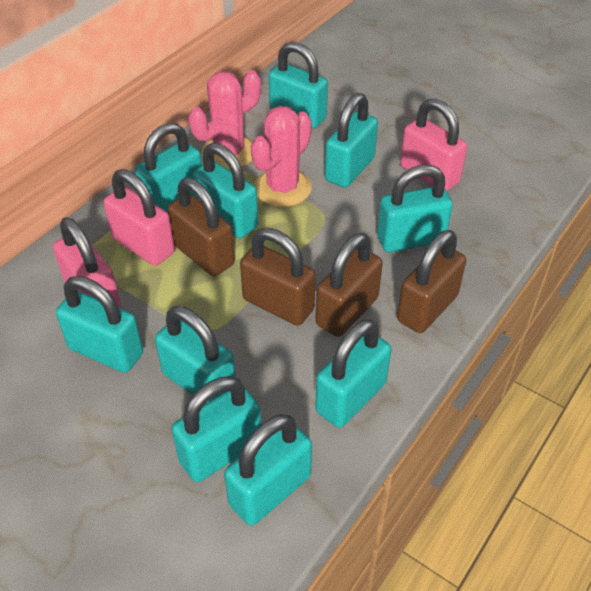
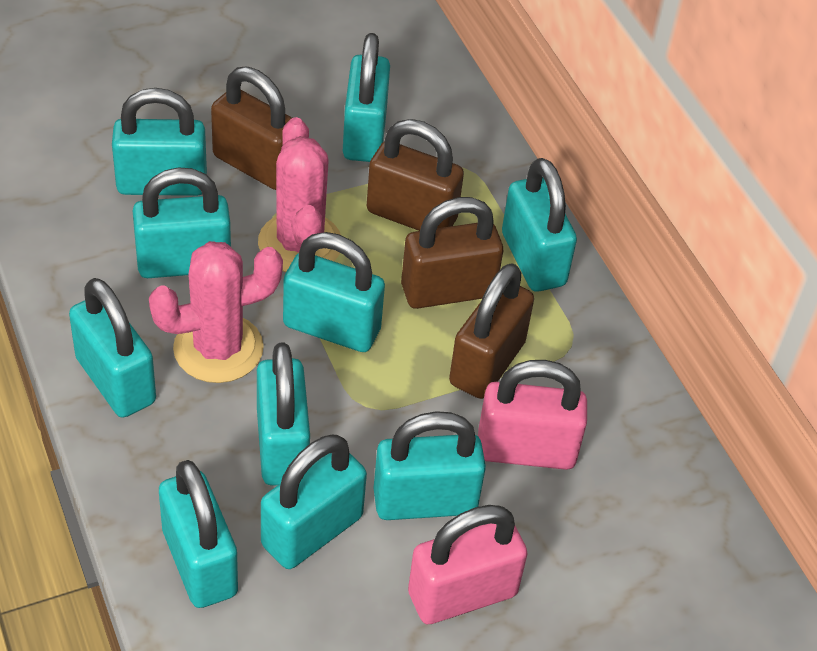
pink padlock: 3 -> 2

